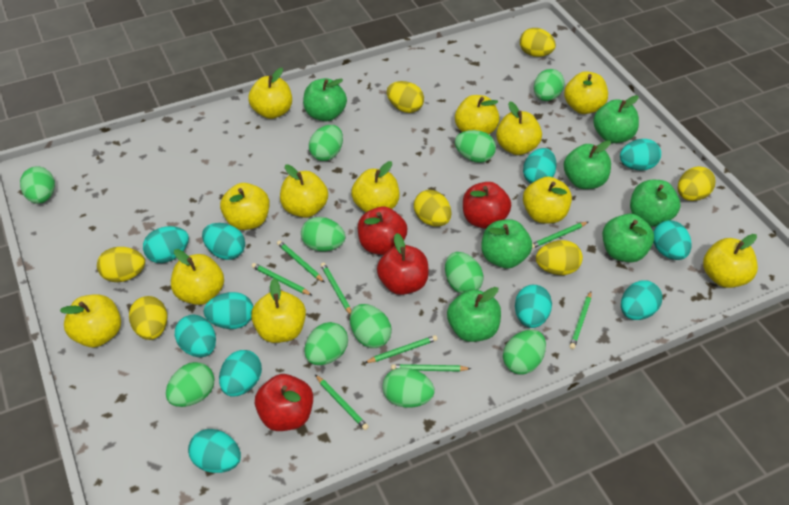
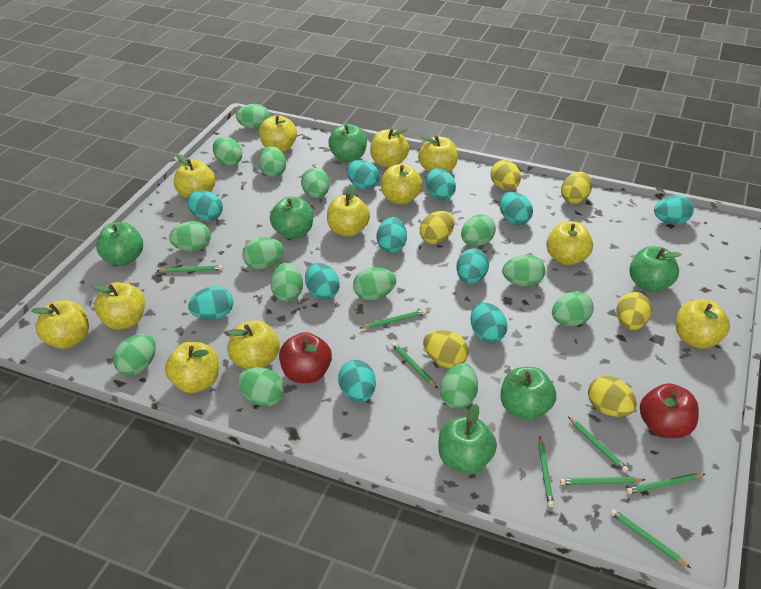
green apple: 7 -> 6
green egg: 11 -> 14
red apple: 4 -> 2
yellow egg: 7 -> 6

